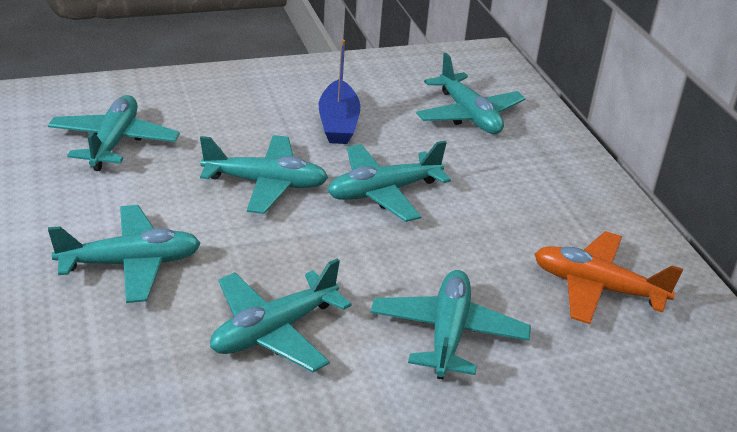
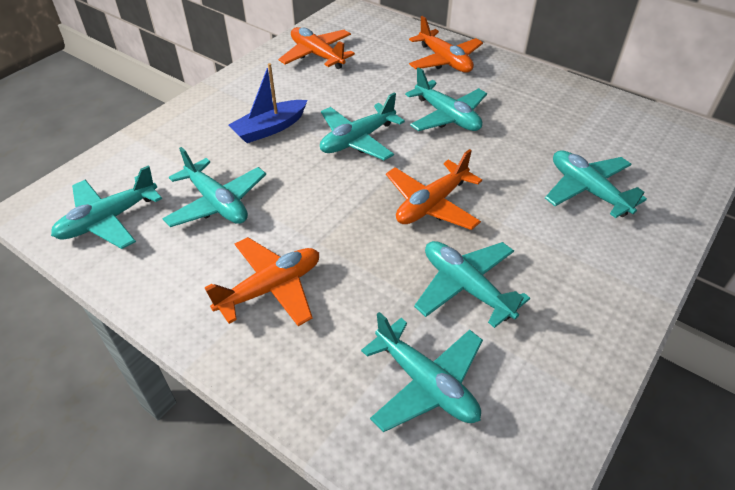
orange plane: 1 -> 4

